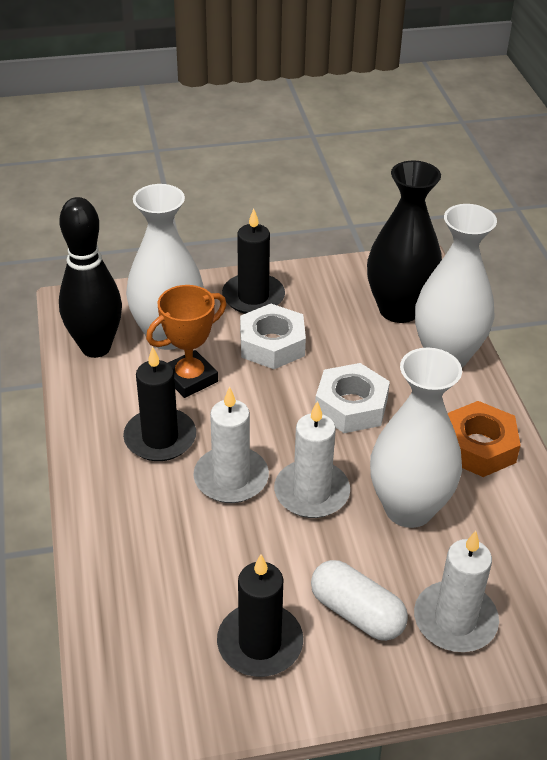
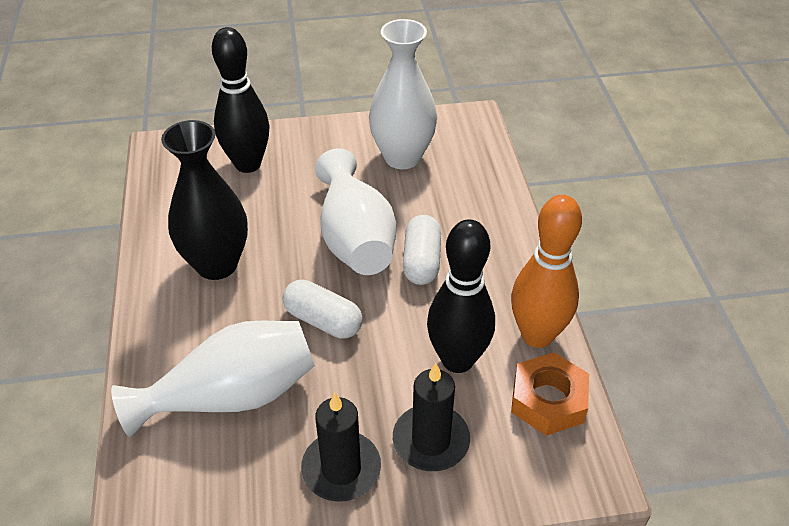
black bowling pin: 1 -> 2
black candle: 3 -> 2
orange bowling pin: 0 -> 1
orange trophy: 1 -> 0
white candle: 3 -> 0
white capsule: 1 -> 2
white nut: 2 -> 0

